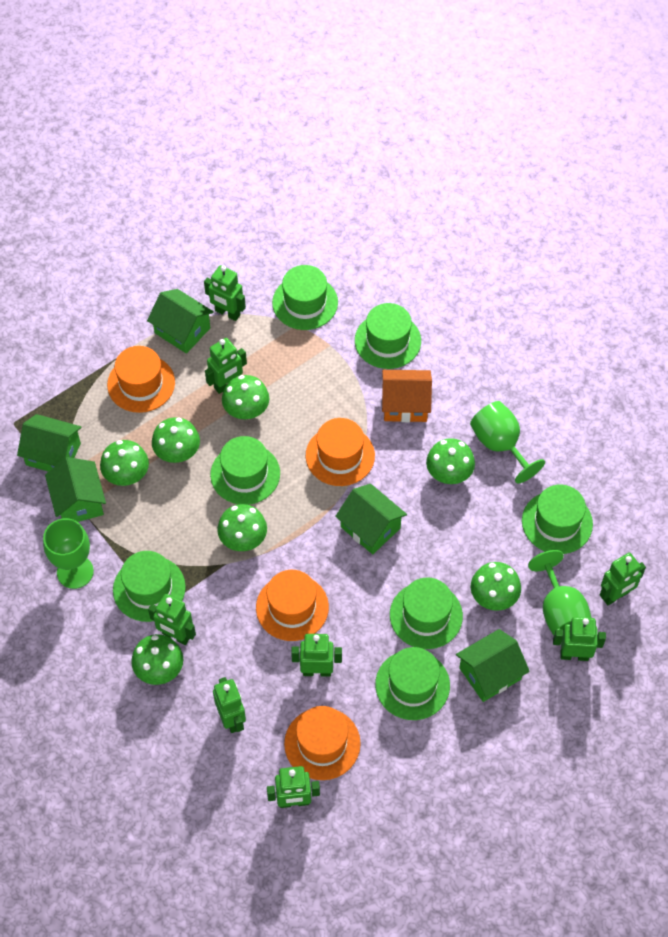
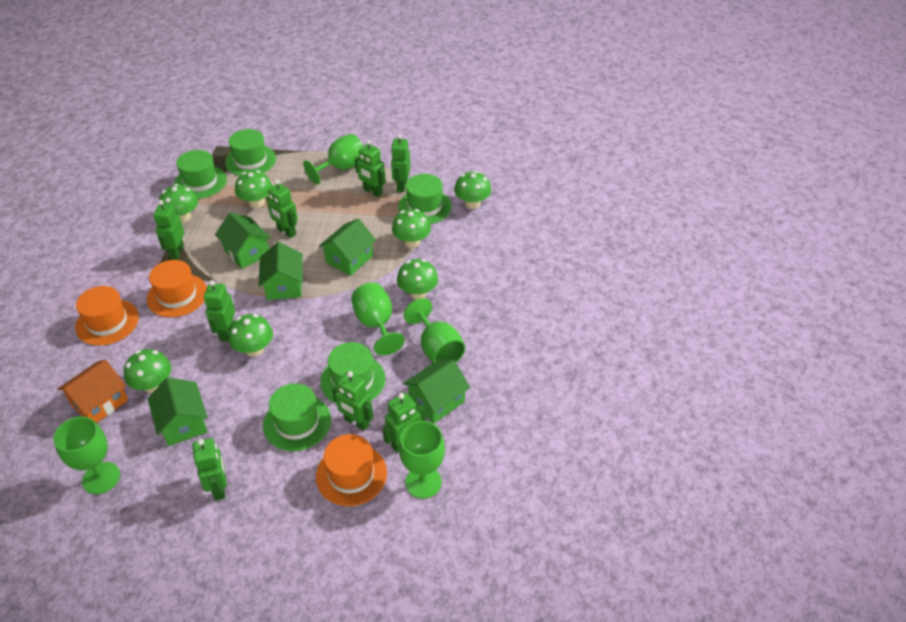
green goblet: 3 -> 5
green hat: 7 -> 5
orange hat: 4 -> 3

